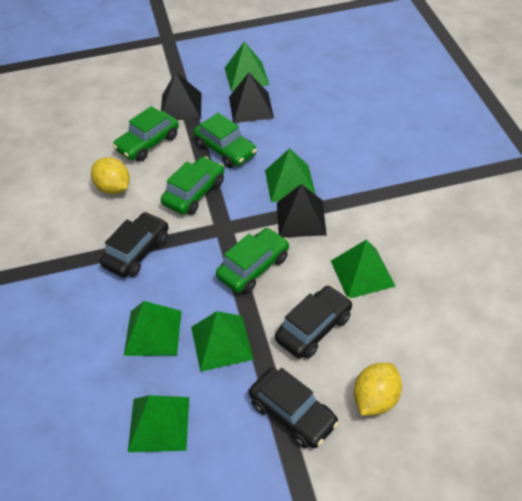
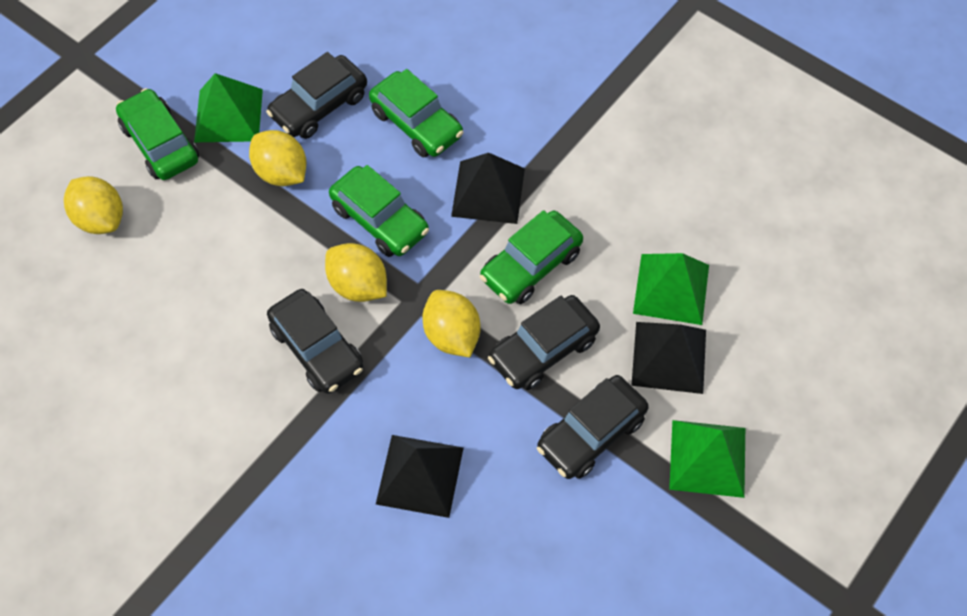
black car: 3 -> 4
green pyramid: 6 -> 3
yellow lemon: 2 -> 4

